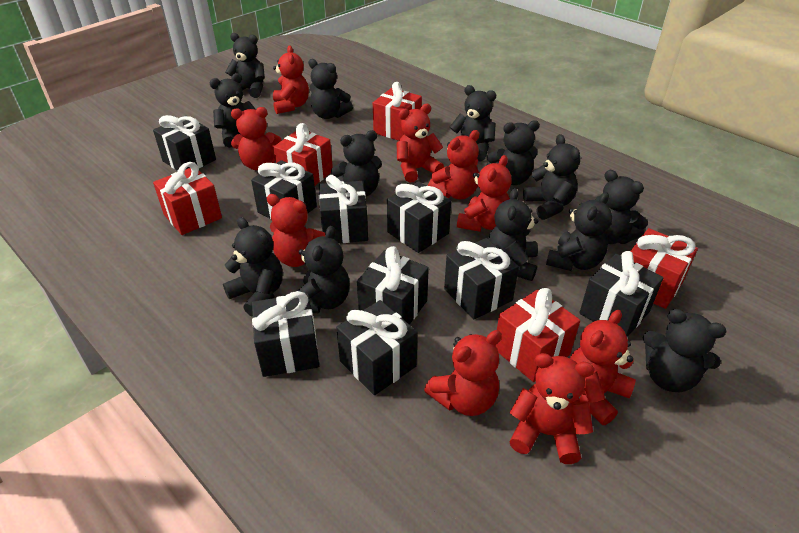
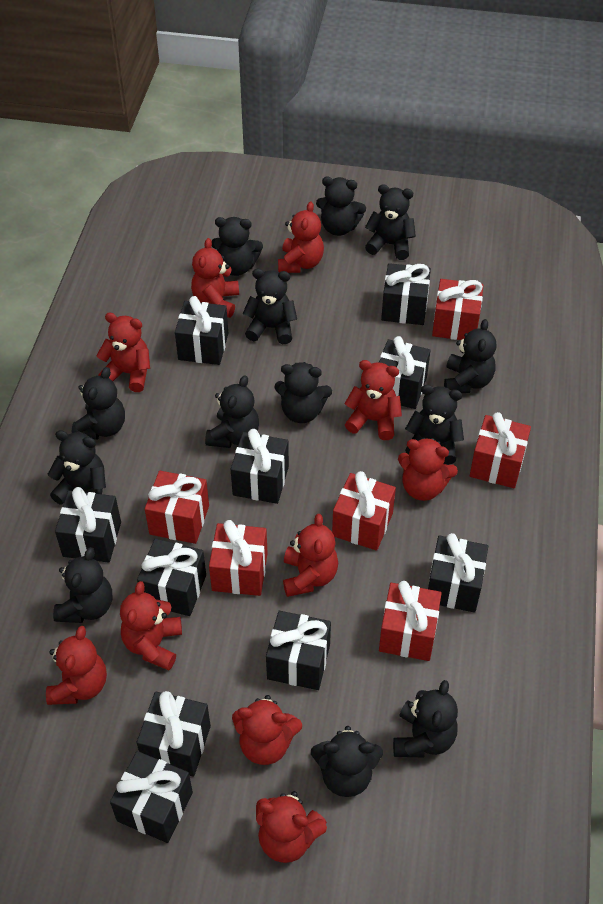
black gift: 9 -> 10
red gift: 5 -> 6
red teddy bear: 9 -> 10

